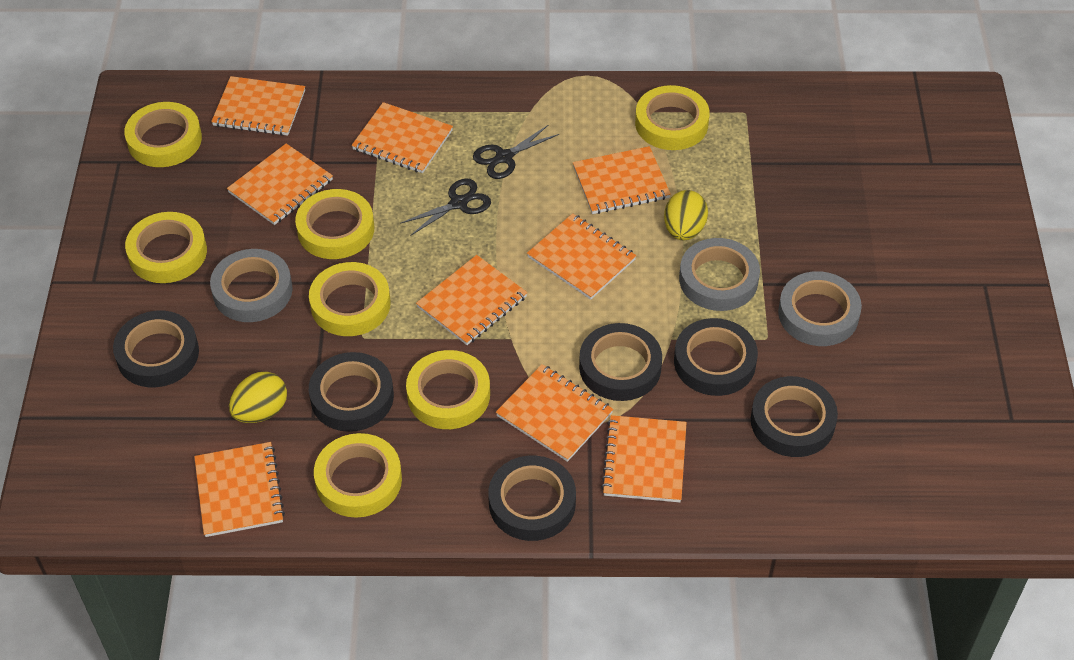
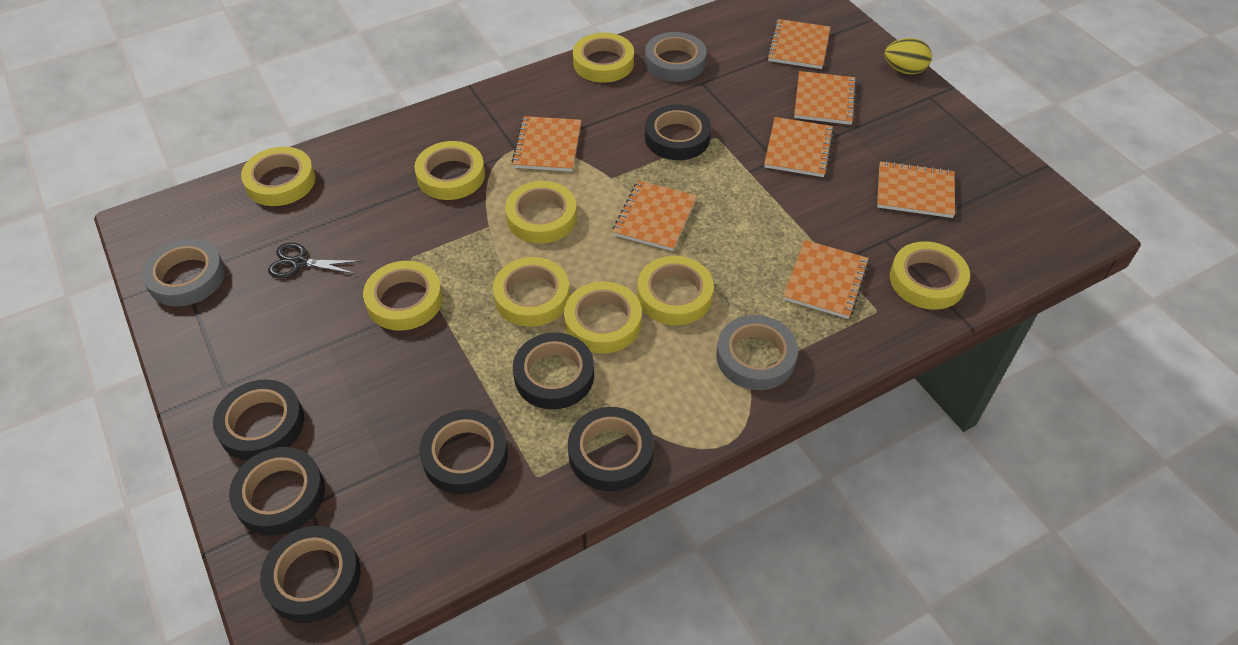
black scissors: 2 -> 1
black tape: 6 -> 7
orange notebook: 9 -> 7
yellow egg: 2 -> 1
yellow tape: 7 -> 9

